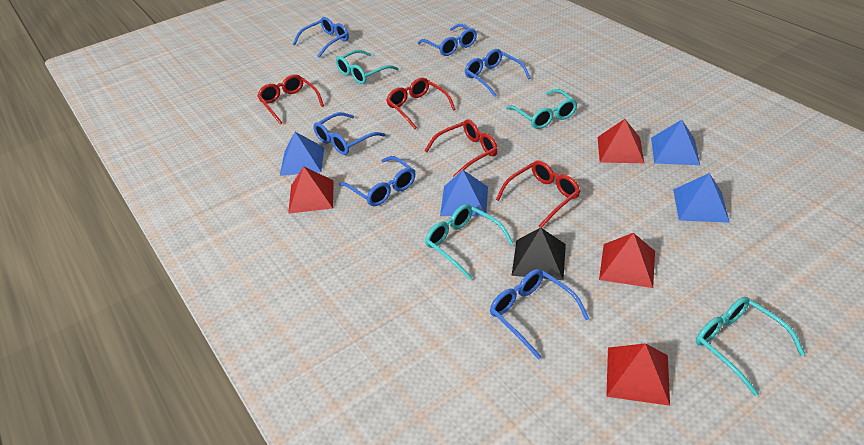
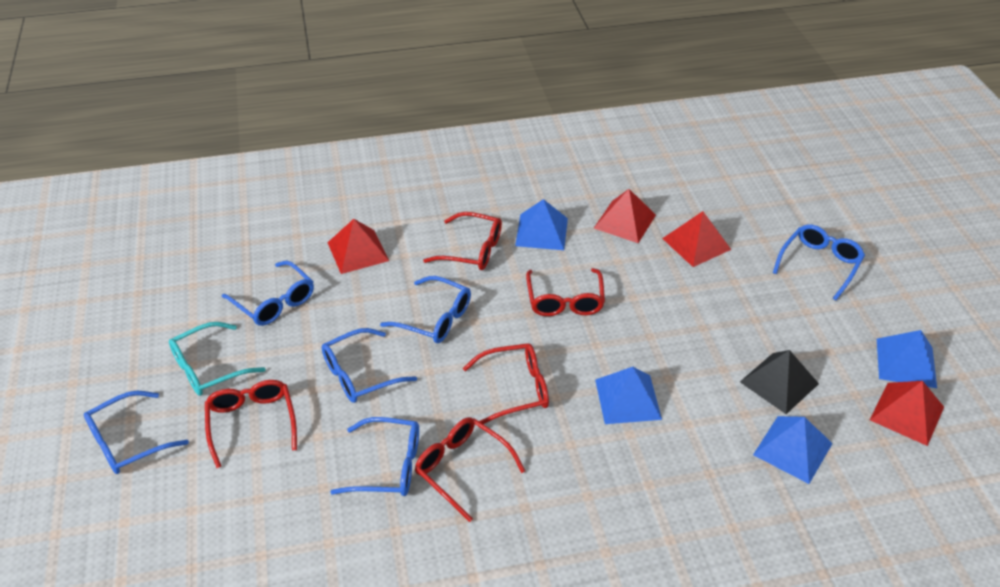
red glasses: 4 -> 5
turquoise glasses: 4 -> 1

